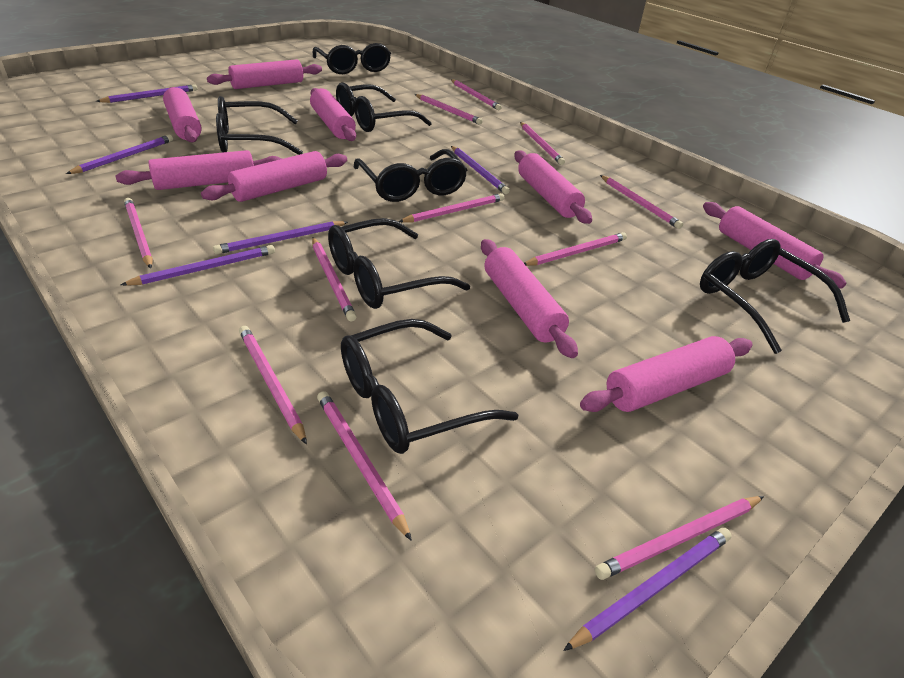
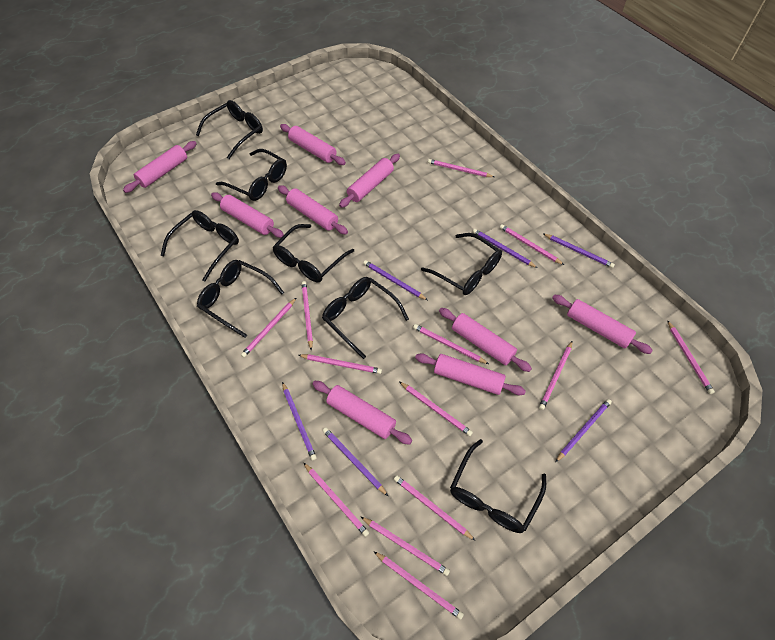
black glasses: 7 -> 8
pink pencil: 11 -> 13

